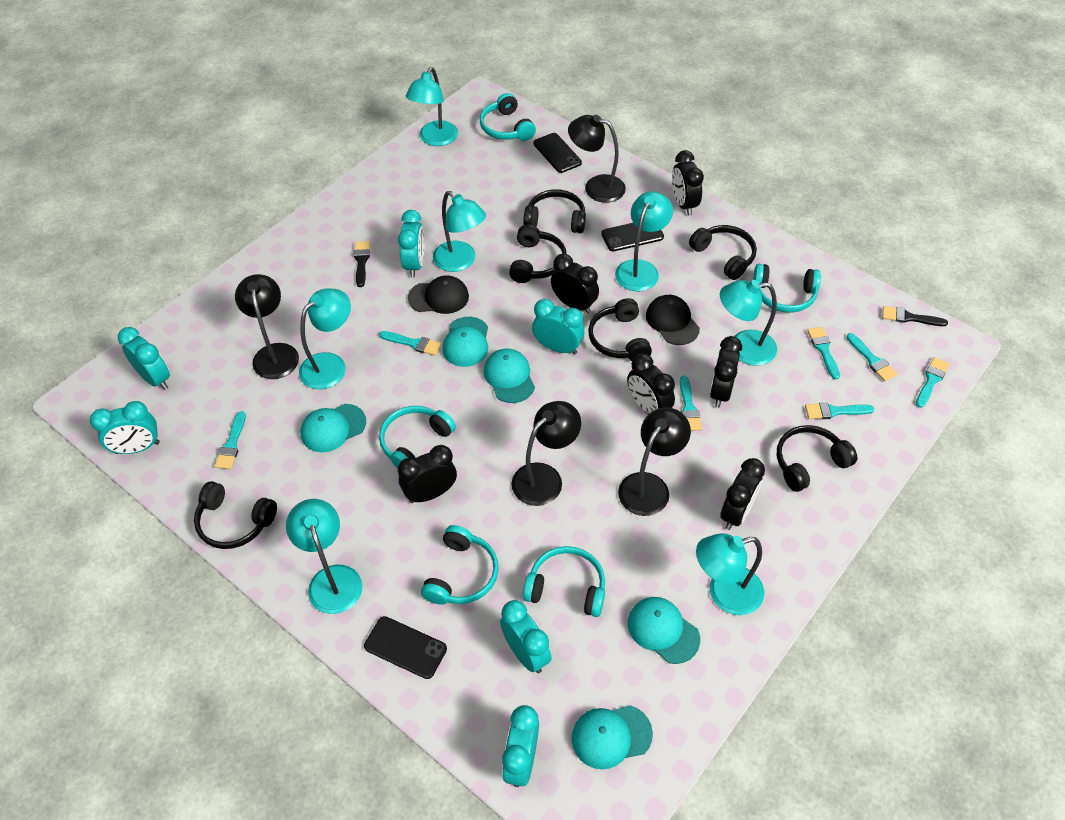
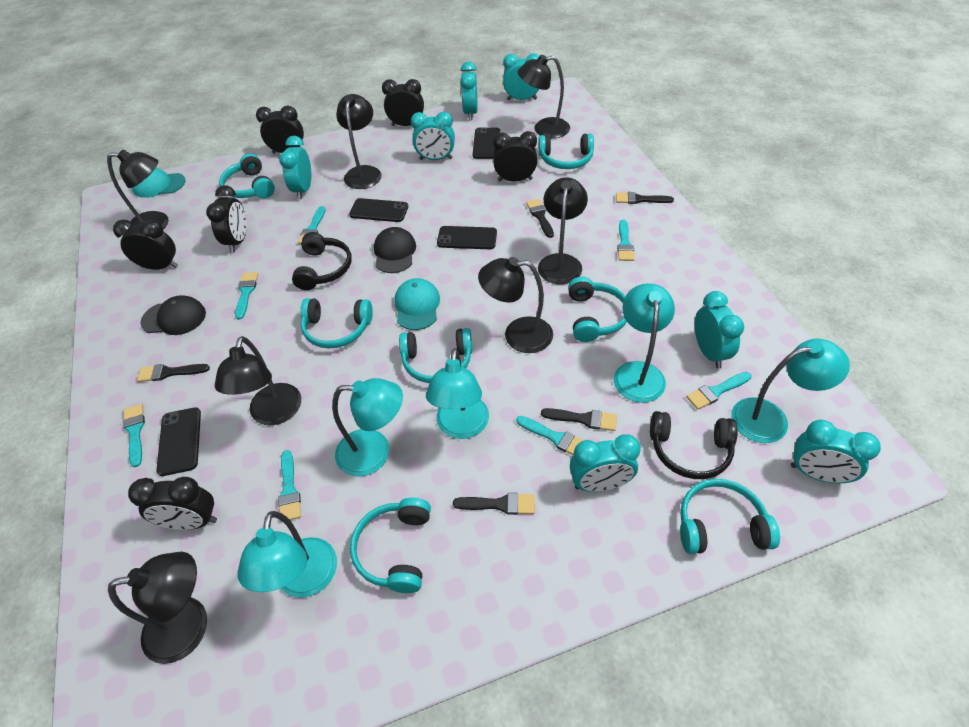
black brush: 2 -> 5
black headphones: 6 -> 2
black lamp: 4 -> 7
black phone: 3 -> 4
turquoise cap: 5 -> 2
turquoise clock: 6 -> 7
turquoise headphones: 5 -> 7
turquoise lamp: 7 -> 5

